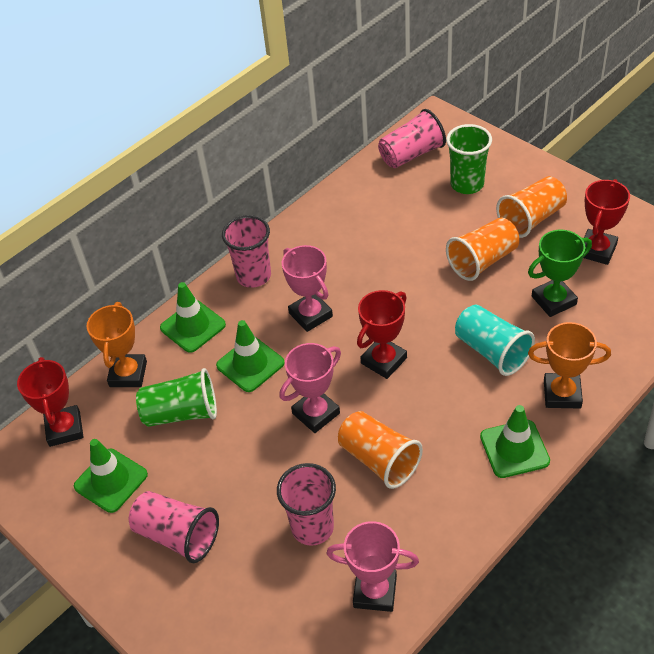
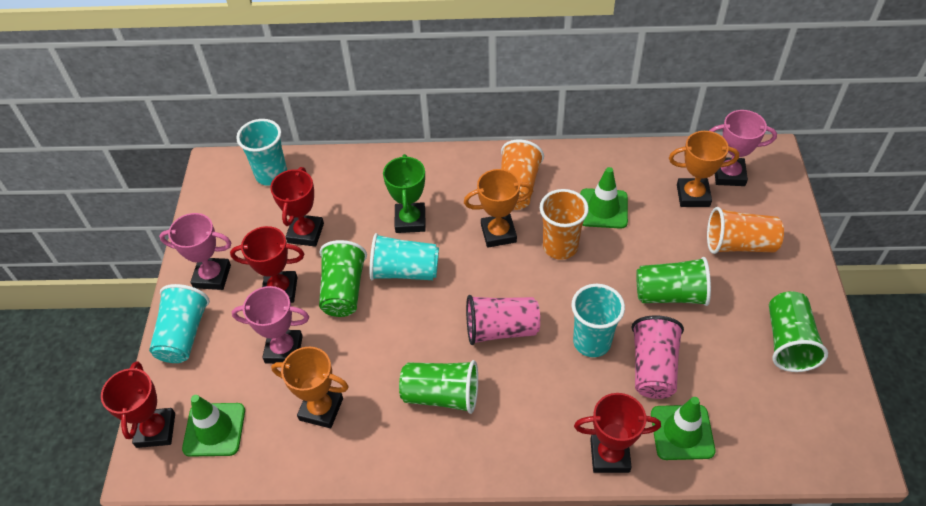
green cup: 2 -> 4
green traffic cone: 4 -> 3
orange trophy: 2 -> 3
pink cup: 4 -> 2
red trophy: 3 -> 4
turquoise cup: 1 -> 4

